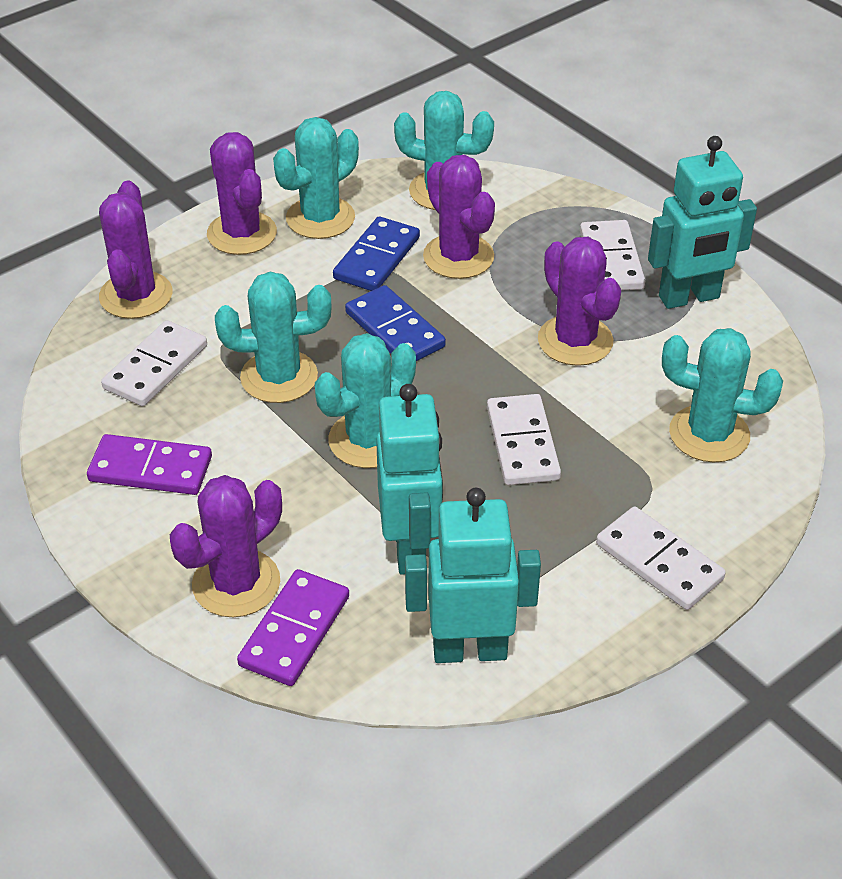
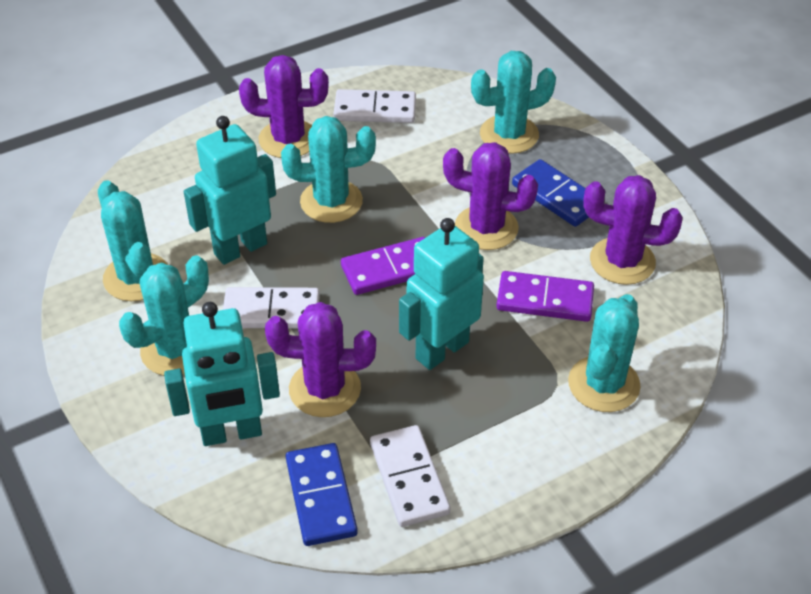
purple cactus: 5 -> 4
white domino: 4 -> 3

